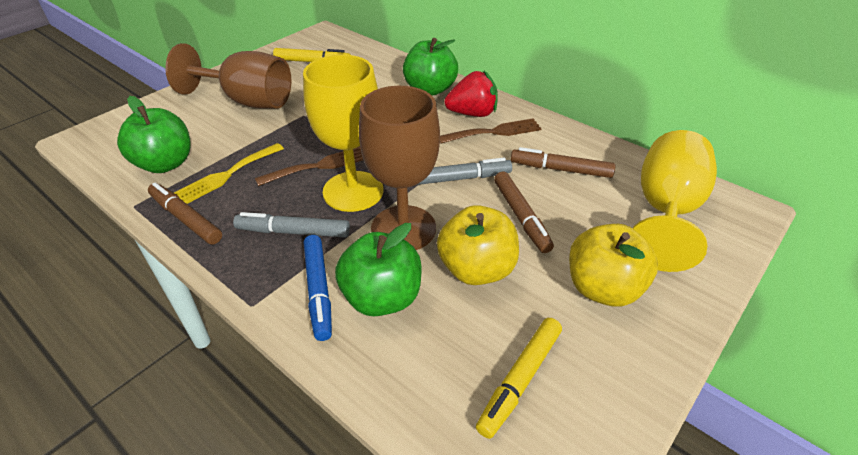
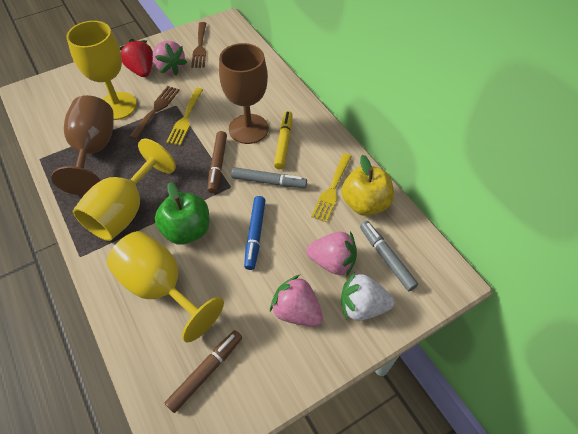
brown marker: 3 -> 2
green apple: 3 -> 1
pink strawberry: 0 -> 3
white strawberry: 0 -> 1
yellow apple: 2 -> 1
yellow fork: 1 -> 2
yellow goblet: 2 -> 3
yellow marker: 2 -> 1

